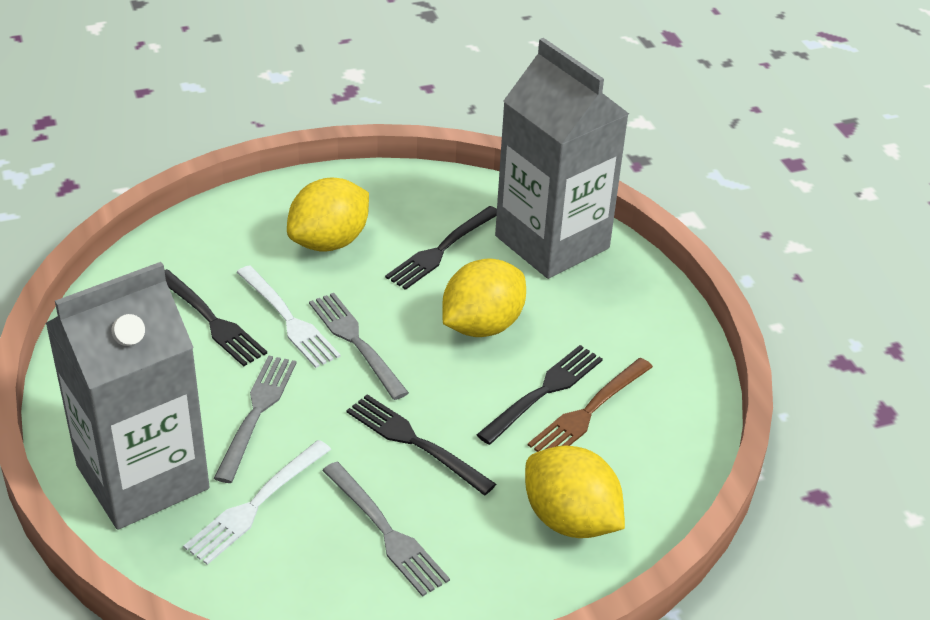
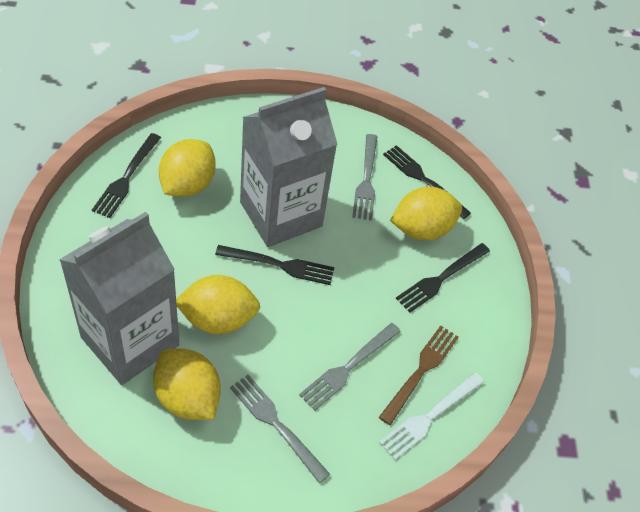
white fork: 2 -> 1
yellow lemon: 3 -> 4

